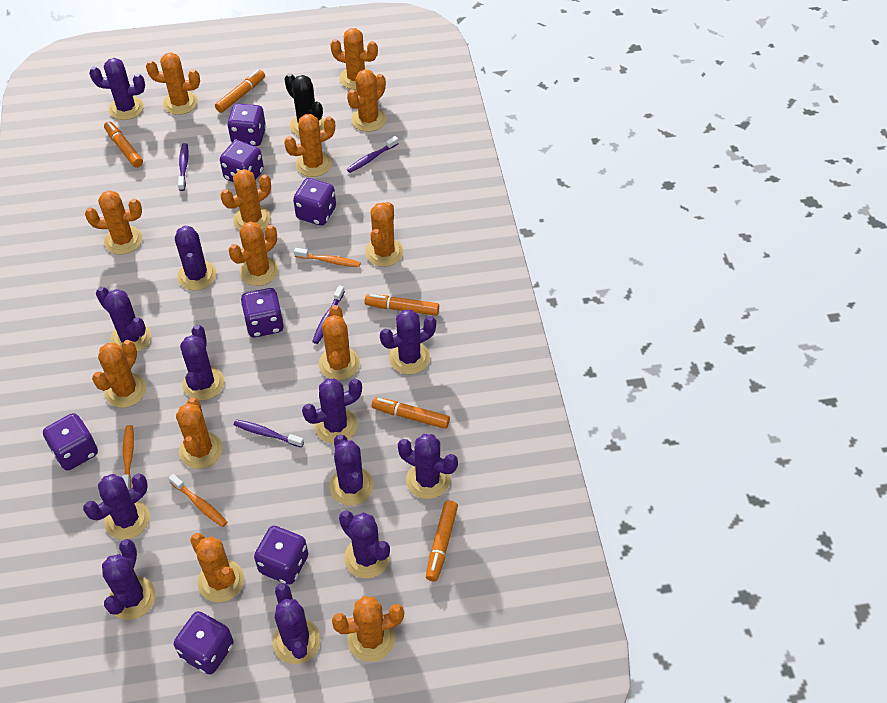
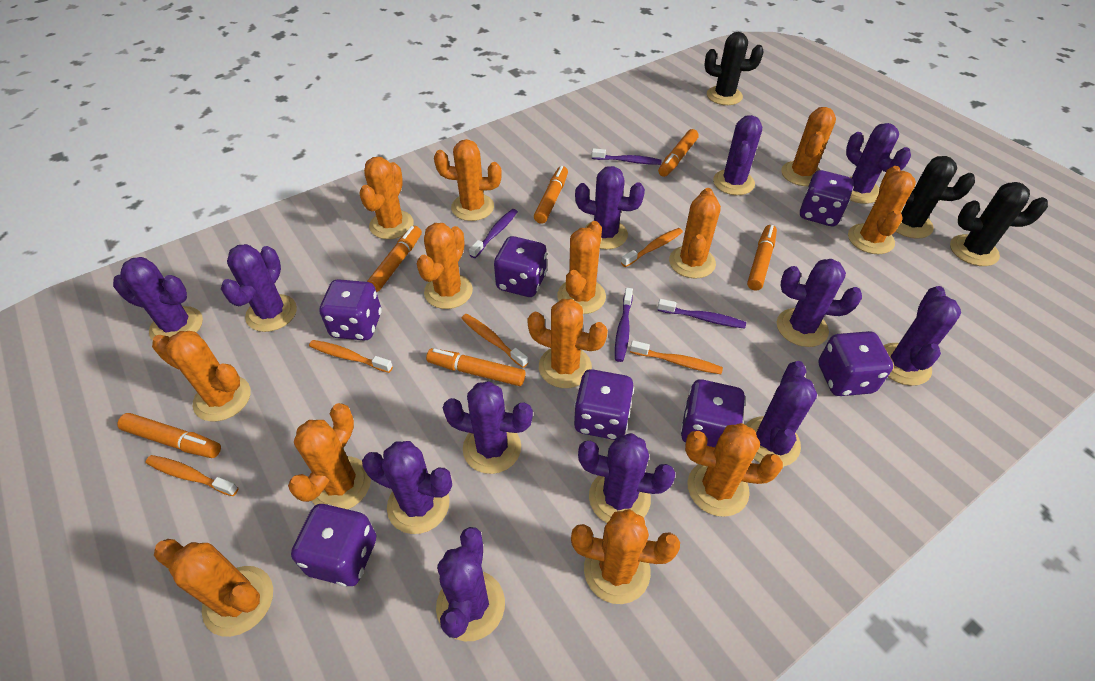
black cactus: 1 -> 3
orange marker: 5 -> 6
orange toothbrush: 3 -> 5

